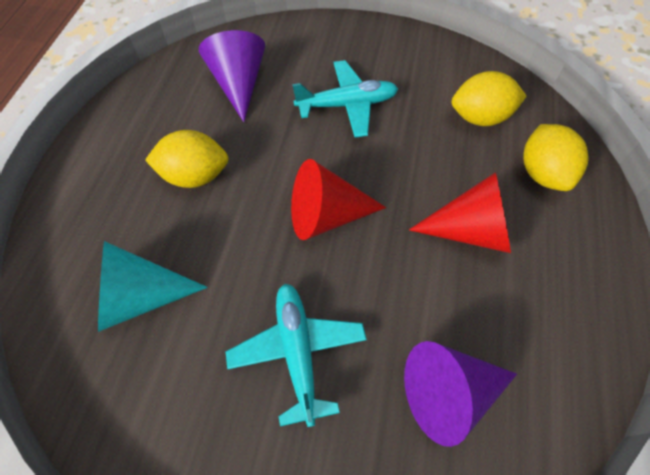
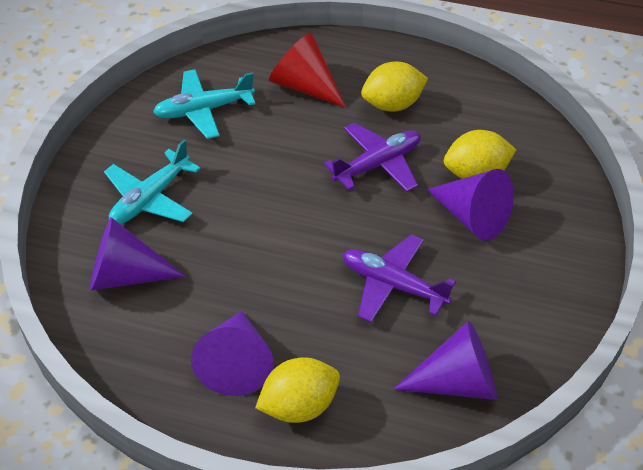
purple cone: 2 -> 4
purple plane: 0 -> 2
red cone: 2 -> 1
turquoise cone: 1 -> 0

